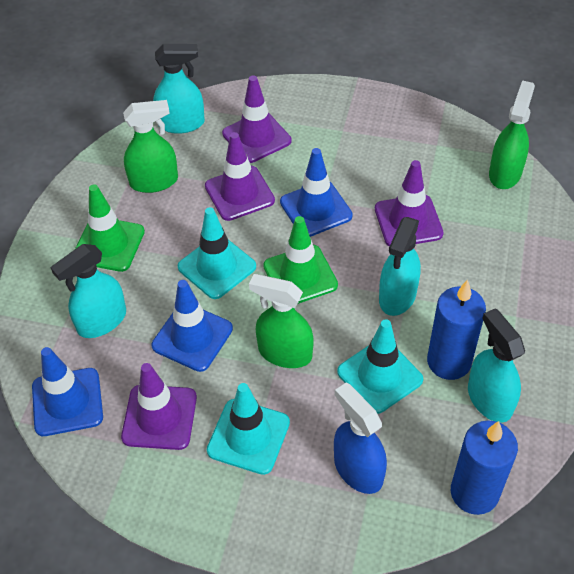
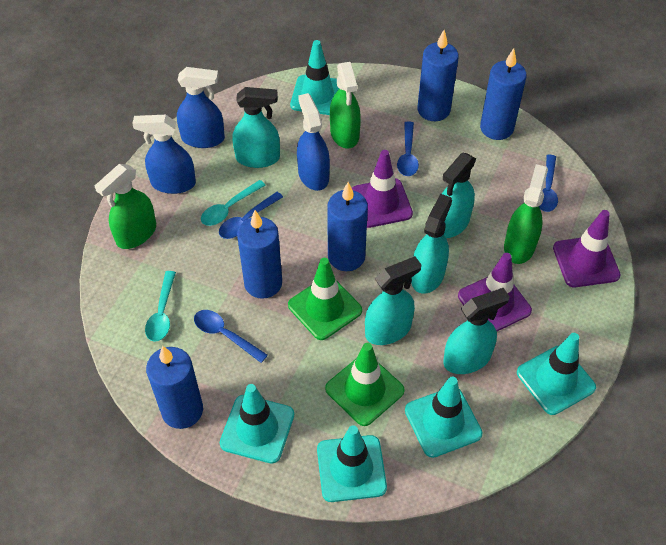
blue candle: 2 -> 5
blue spoon: 0 -> 4
blue spray bottle: 1 -> 3
blue traffic cone: 3 -> 0
purple traffic cone: 4 -> 3
turquoise spoon: 0 -> 2
turquoise spray bottle: 4 -> 5
turquoise traffic cone: 3 -> 5

